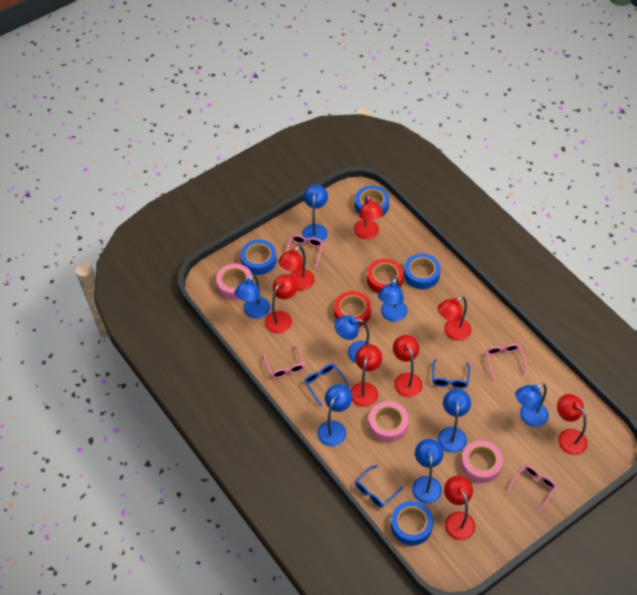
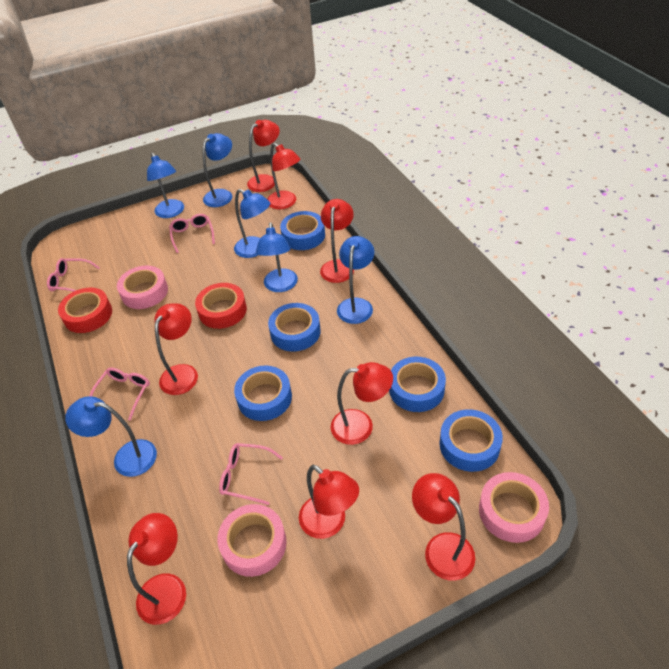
blue glasses: 3 -> 0
blue lamp: 8 -> 6
blue tape: 4 -> 5

